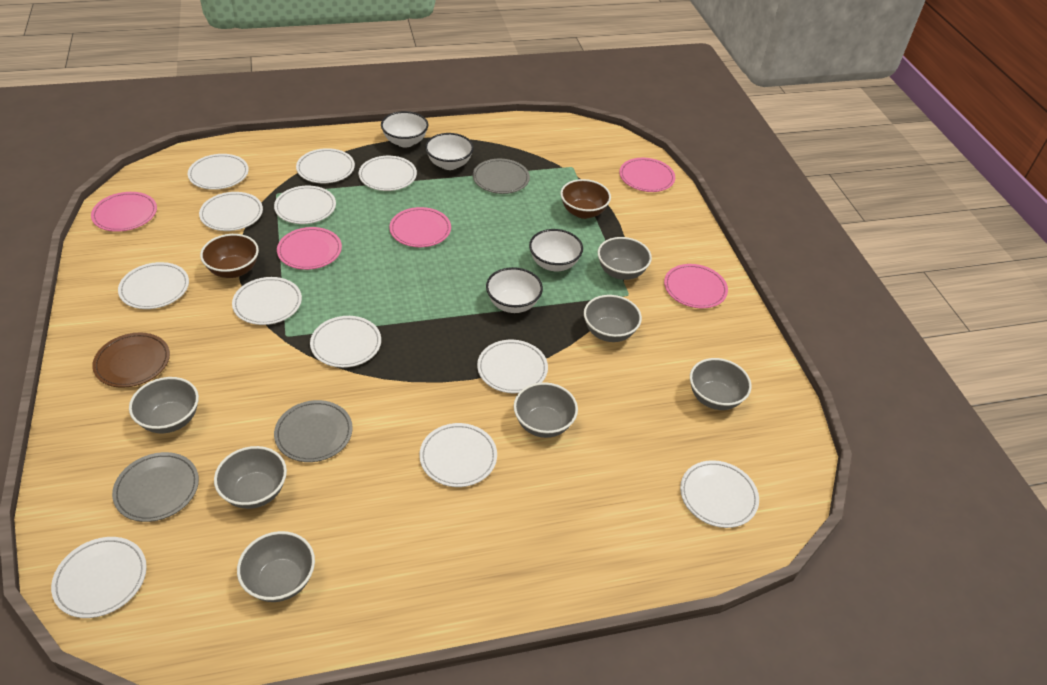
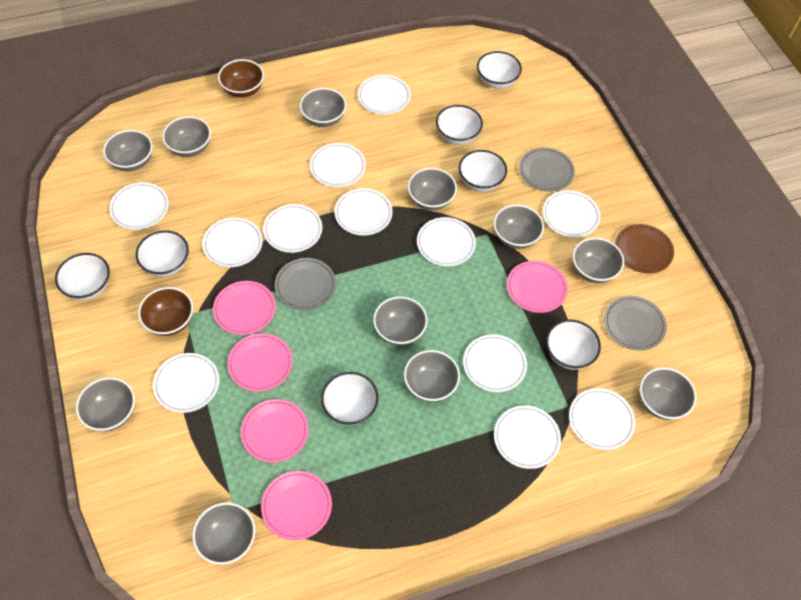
grey bowl: 7 -> 11
white bowl: 4 -> 7

